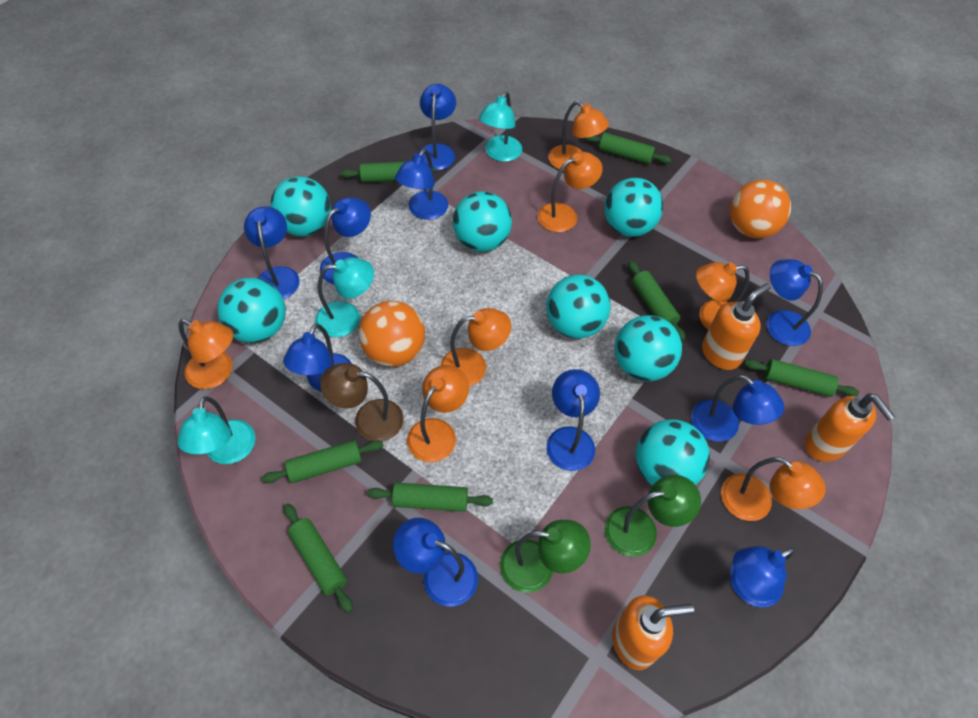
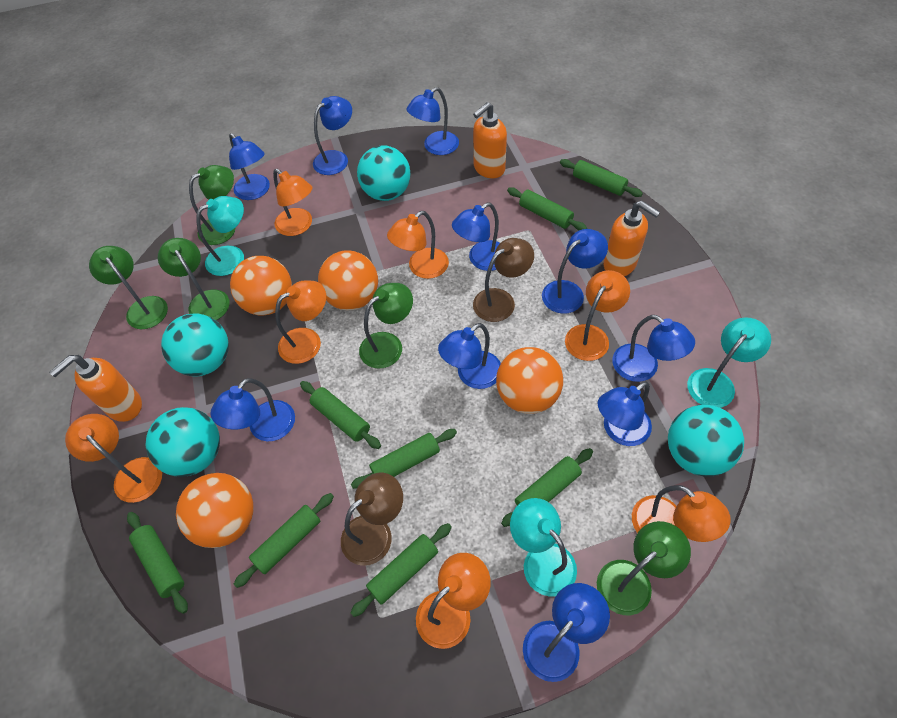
brown lamp: 1 -> 2
green lamp: 2 -> 5
green rolling pin: 7 -> 8
orange ball: 2 -> 4
turquoise ball: 7 -> 4

